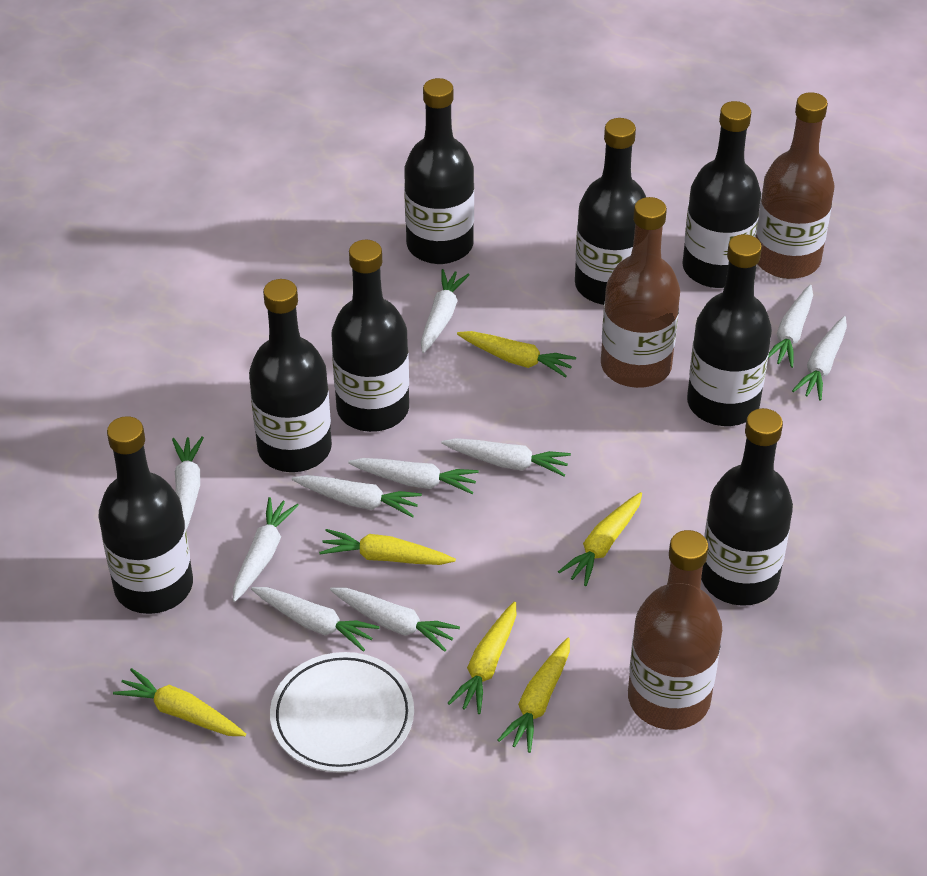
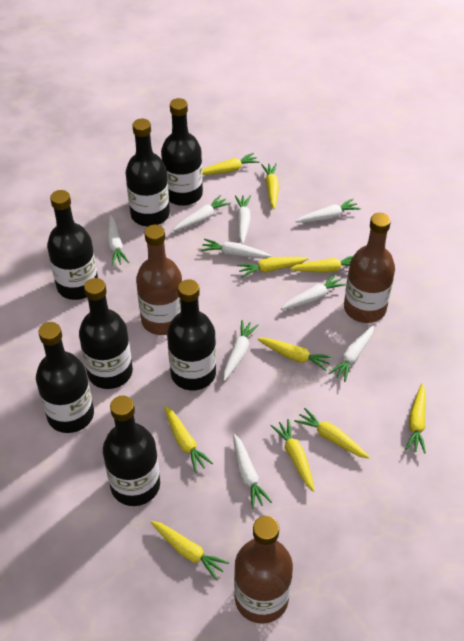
black bottle: 8 -> 7
white carrot: 10 -> 9
white plate: 1 -> 0
yellow carrot: 6 -> 10

